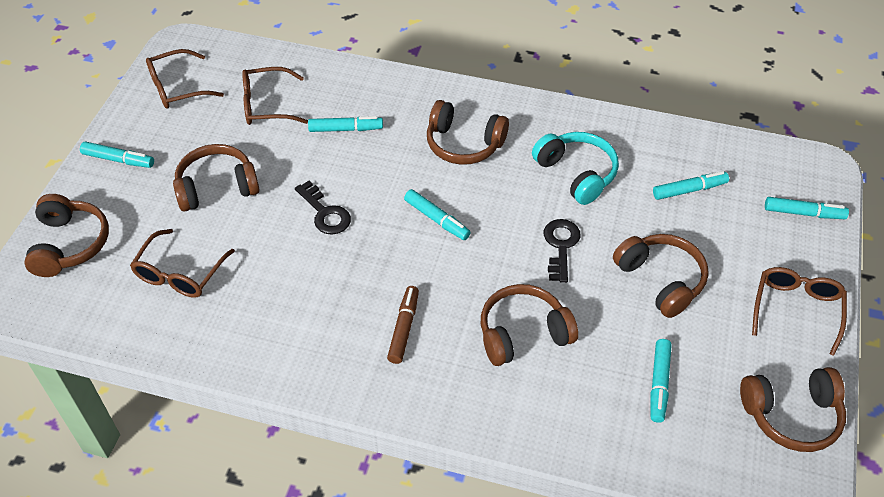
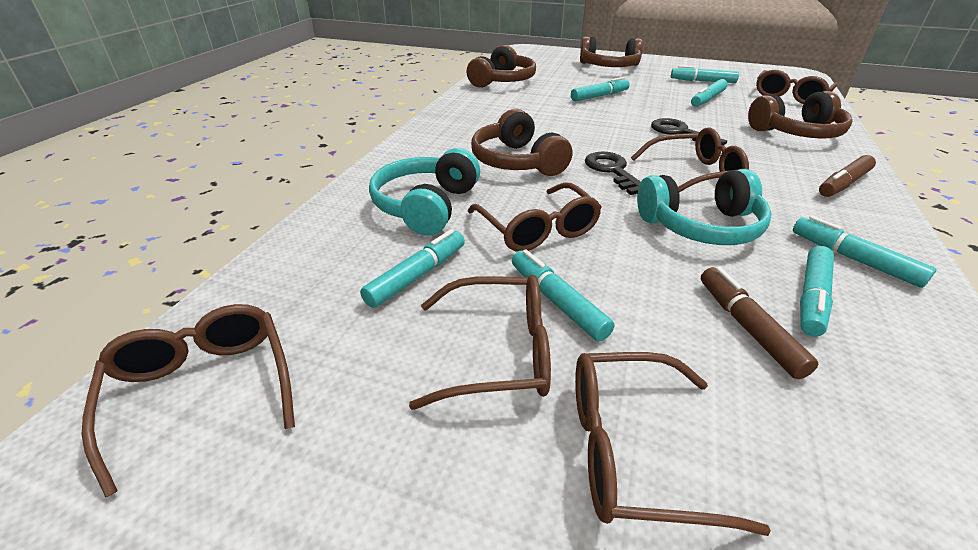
brown glasses: 4 -> 6
brown headphones: 6 -> 4
brown marker: 1 -> 2
turquoise headphones: 1 -> 2
turquoise marker: 6 -> 7

